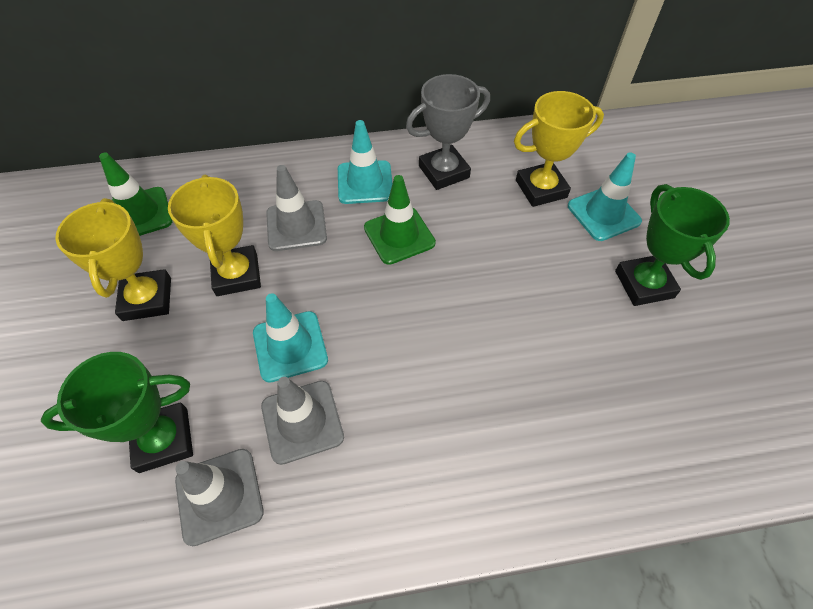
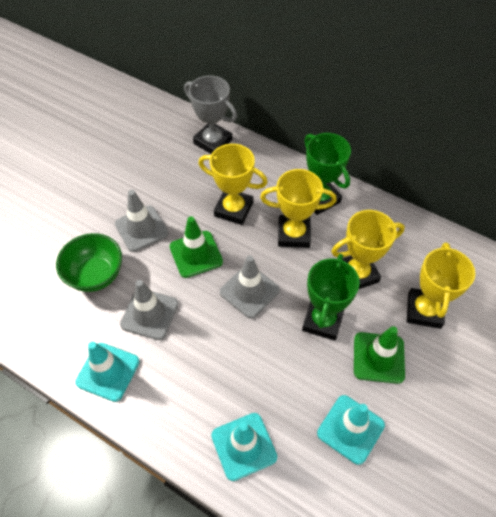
green bowl: 0 -> 1
yellow trophy: 3 -> 4

